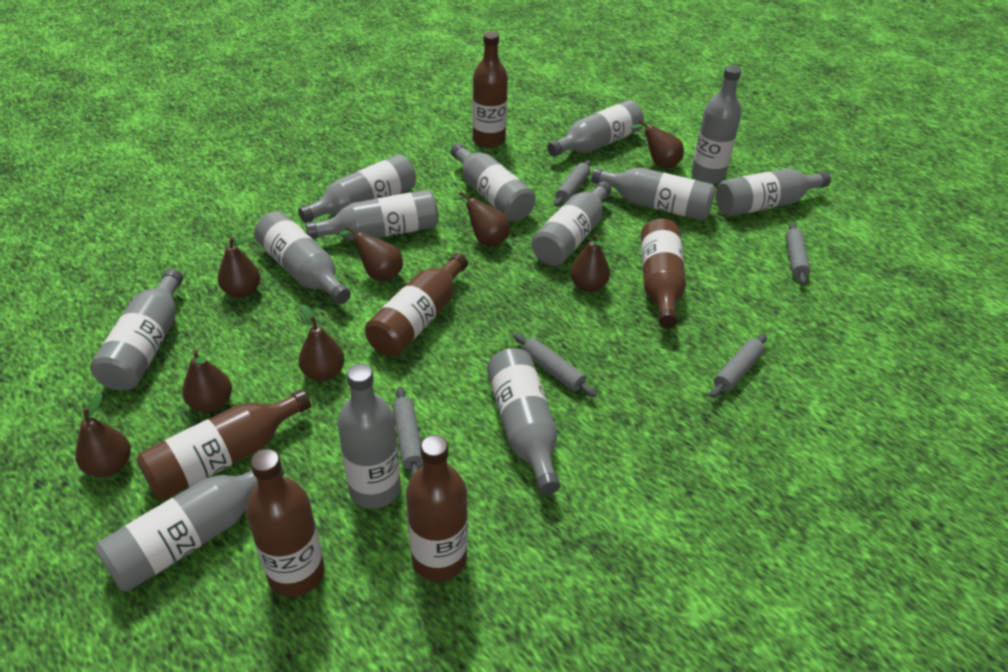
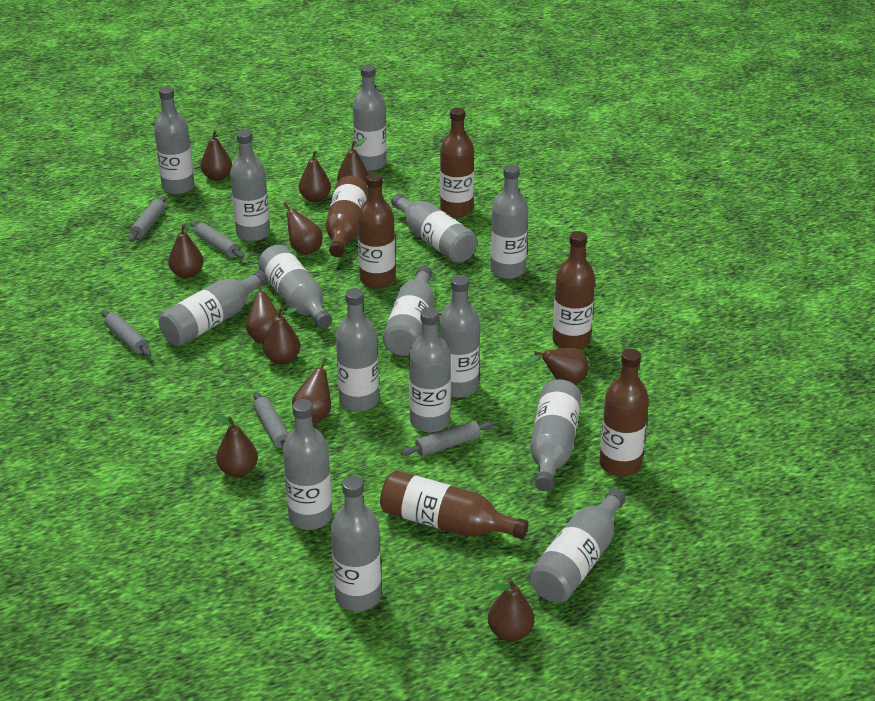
brown pear: 8 -> 11
grey bottle: 13 -> 15

